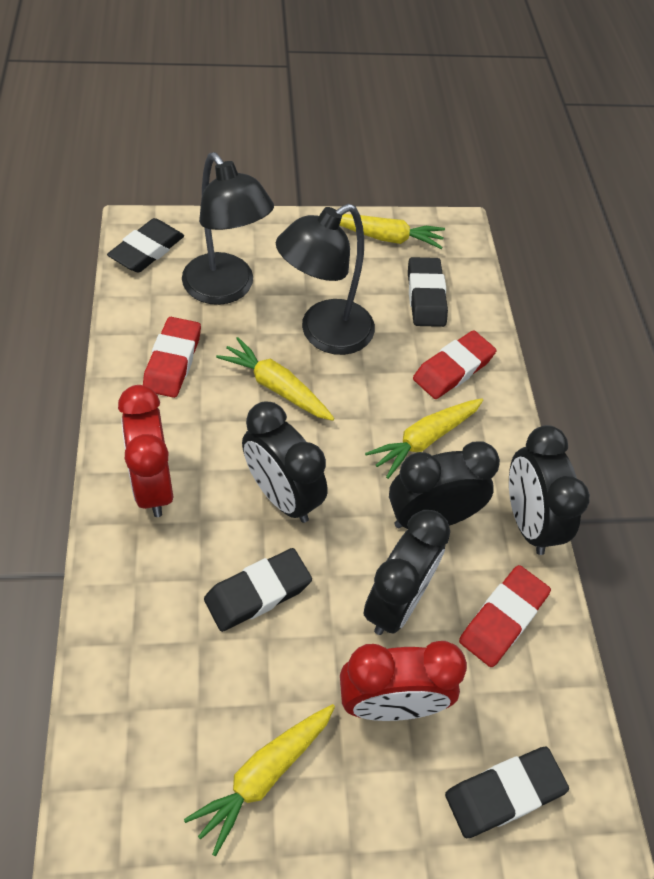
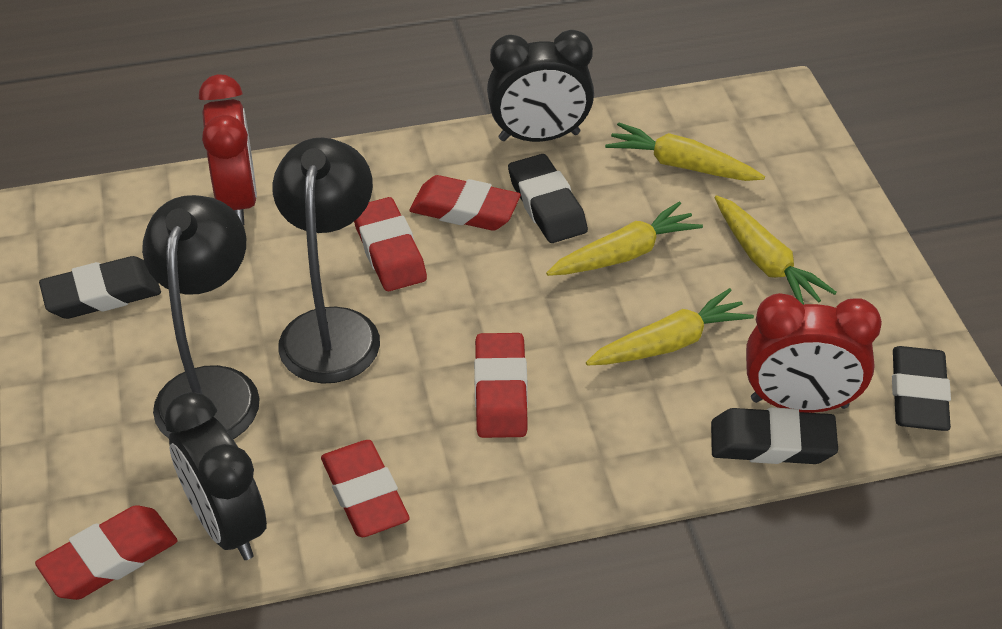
black clock: 4 -> 2
red eraser: 3 -> 5

